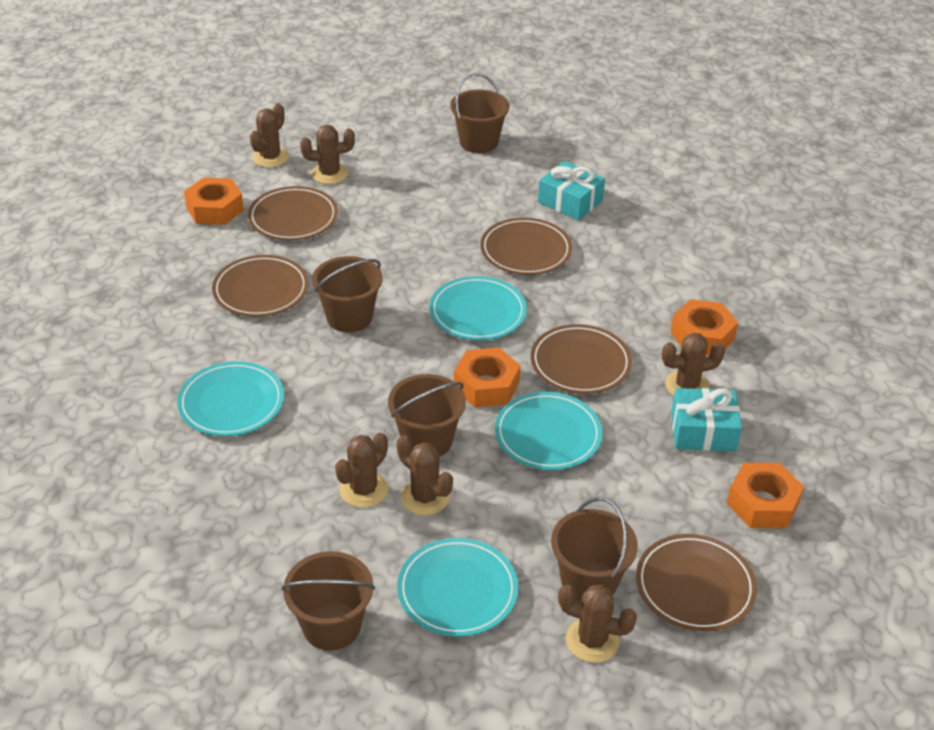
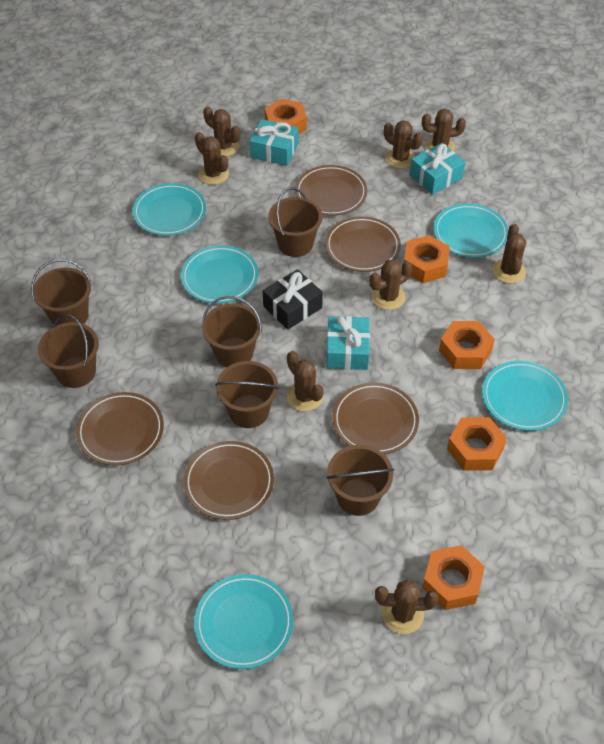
black gift: 0 -> 1
brown bucket: 5 -> 6
brown cactus: 6 -> 8
orange nut: 4 -> 5
turquoise gift: 2 -> 3
turquoise plate: 4 -> 5

